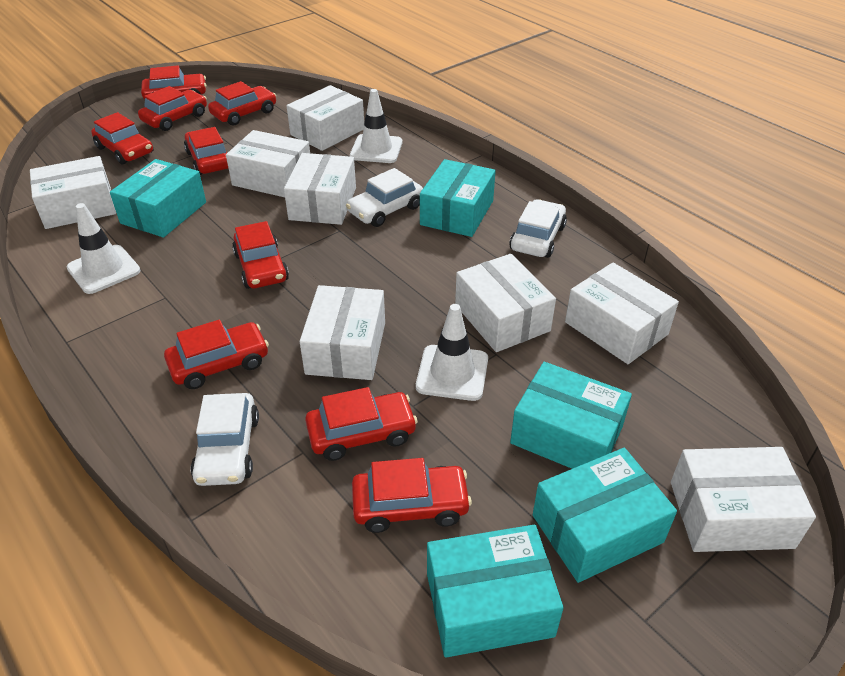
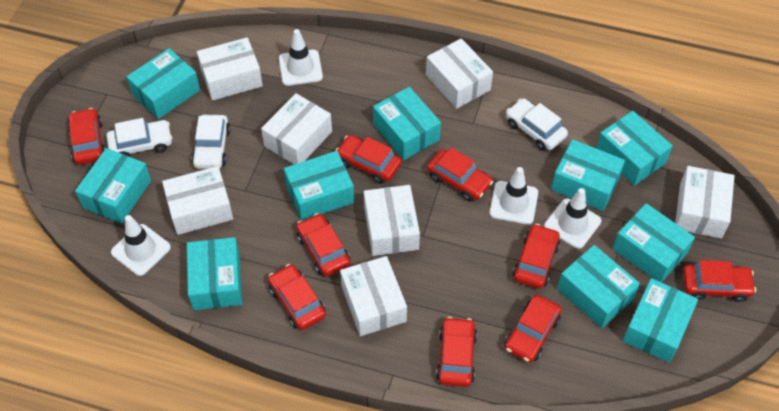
turquoise box: 5 -> 10
white box: 8 -> 7
white traffic cone: 3 -> 4

